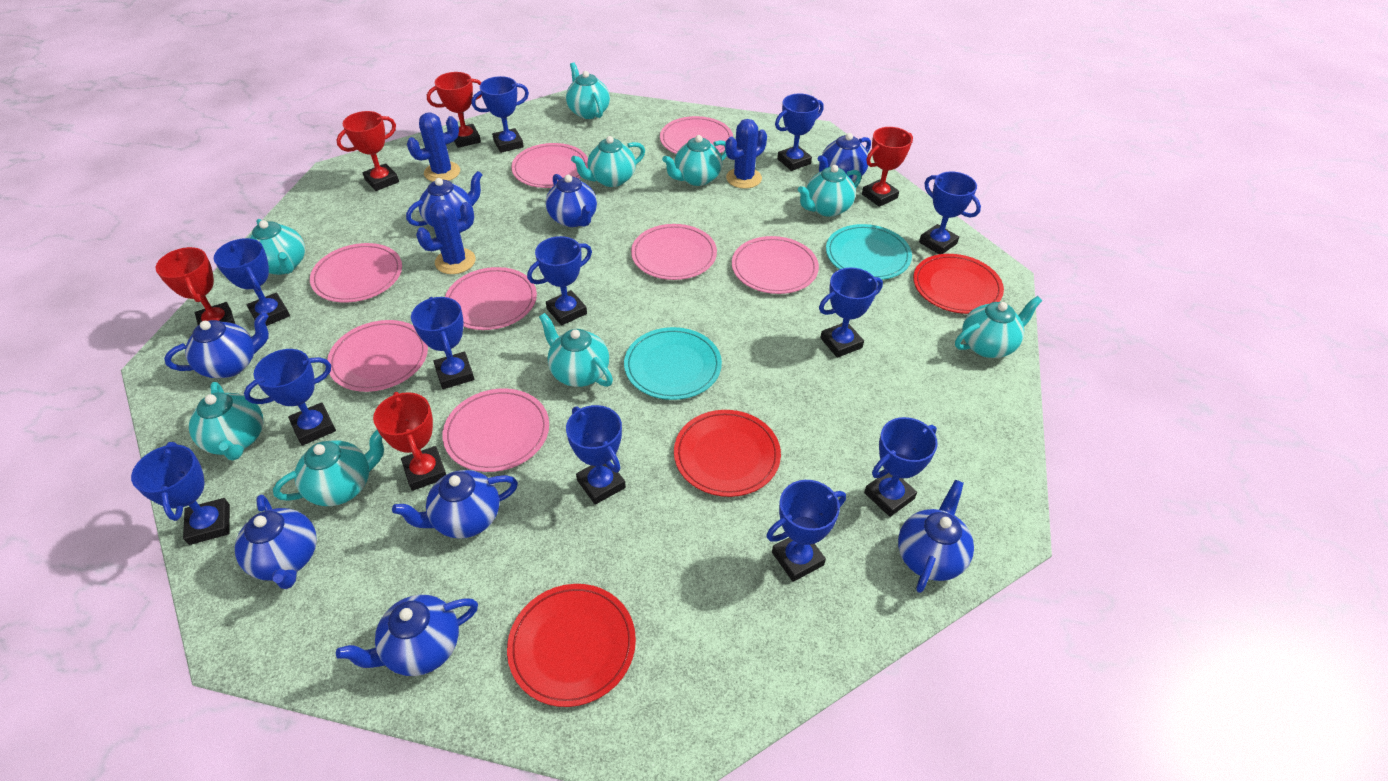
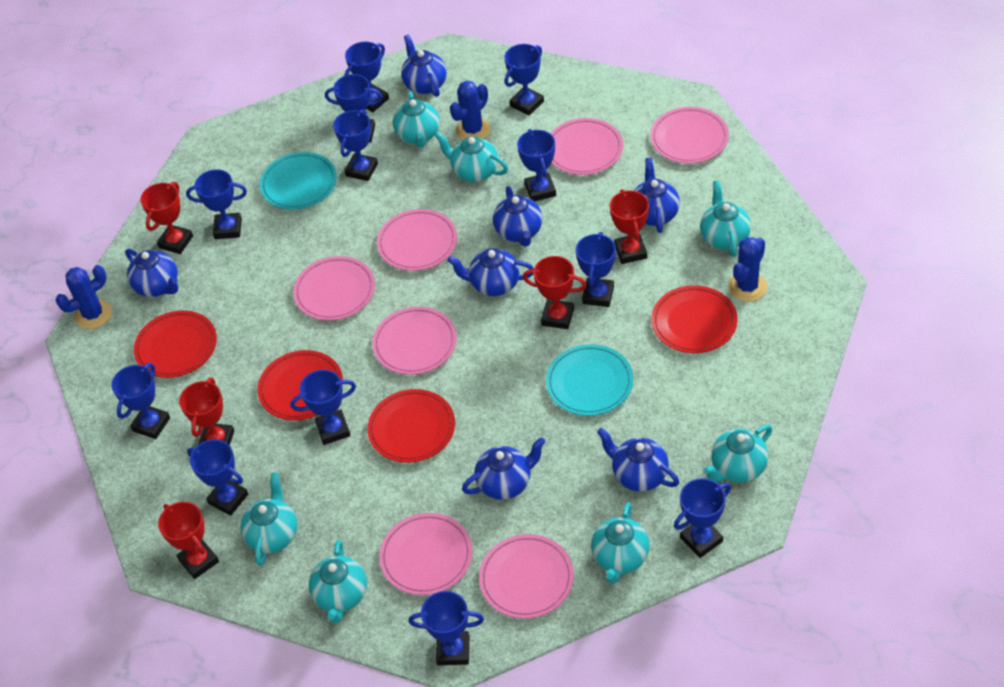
blue teapot: 8 -> 7
pink plate: 8 -> 7
red plate: 3 -> 4
turquoise teapot: 9 -> 7

